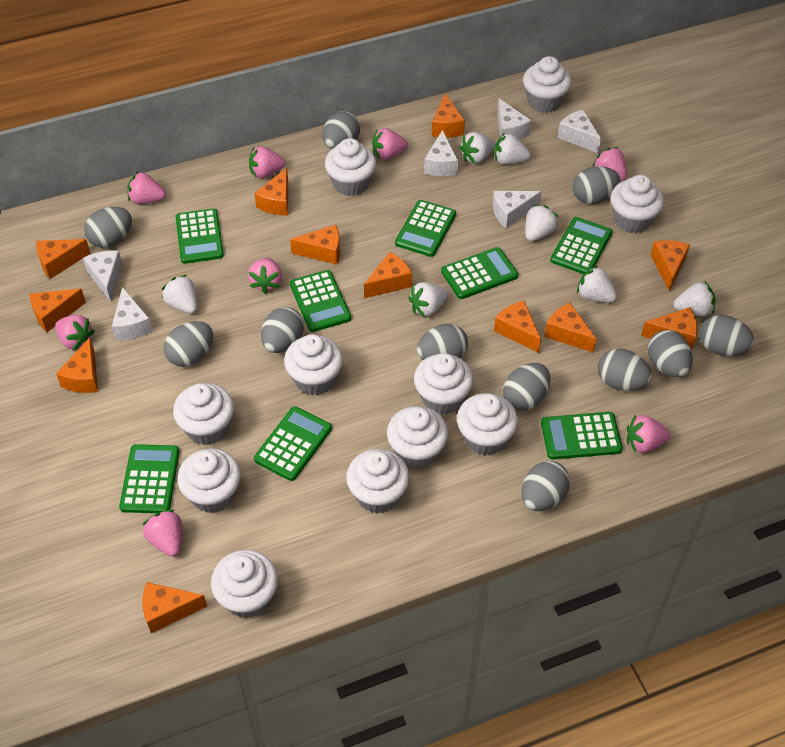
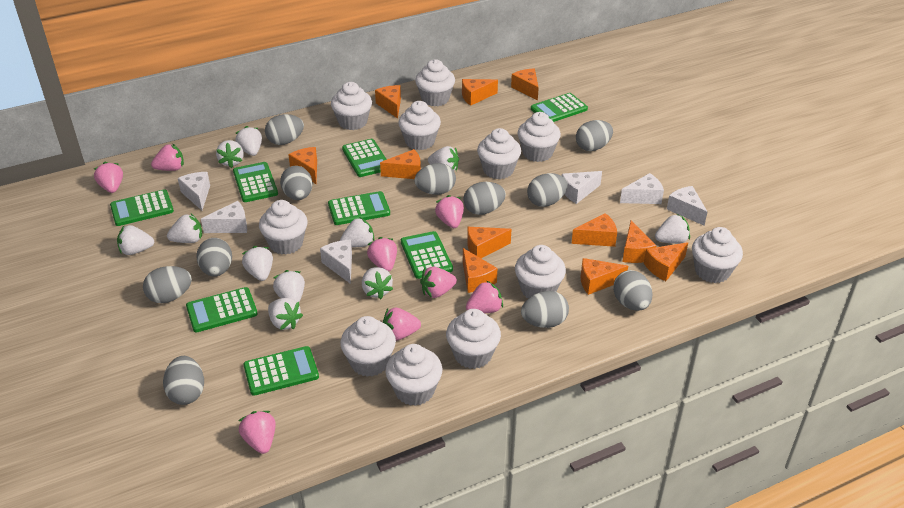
orange cheese: 12 -> 11
white strawberry: 7 -> 11

